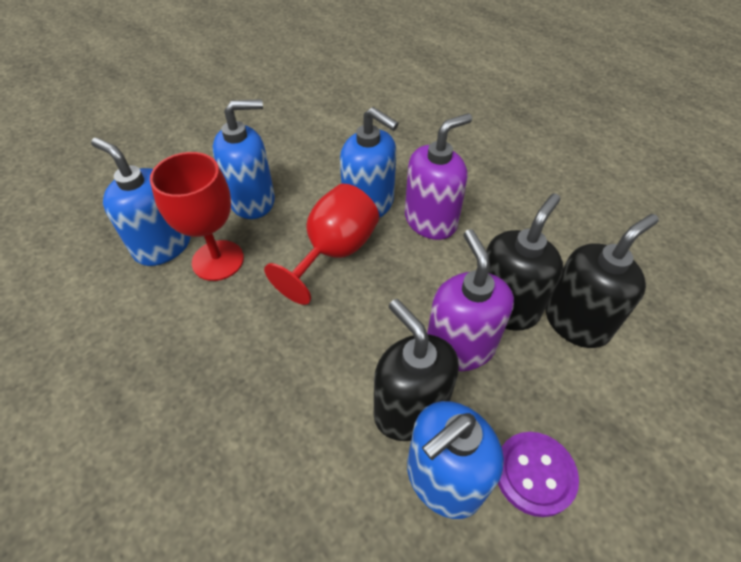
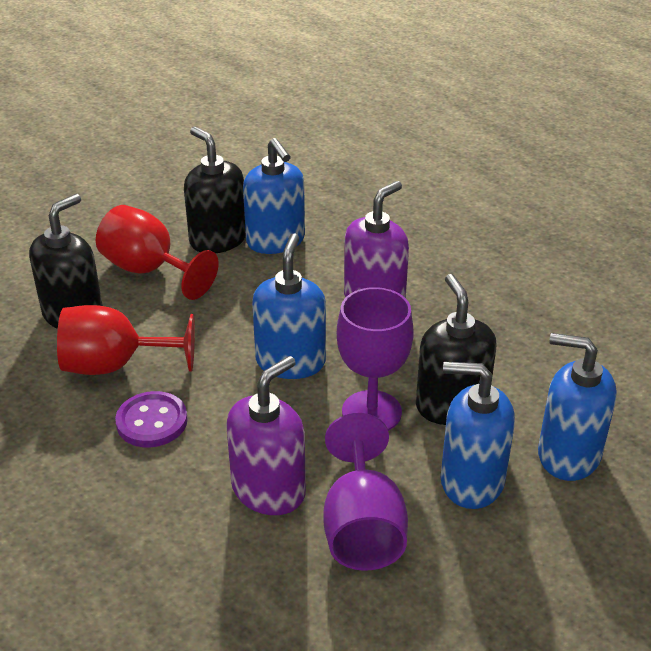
purple goblet: 0 -> 2

